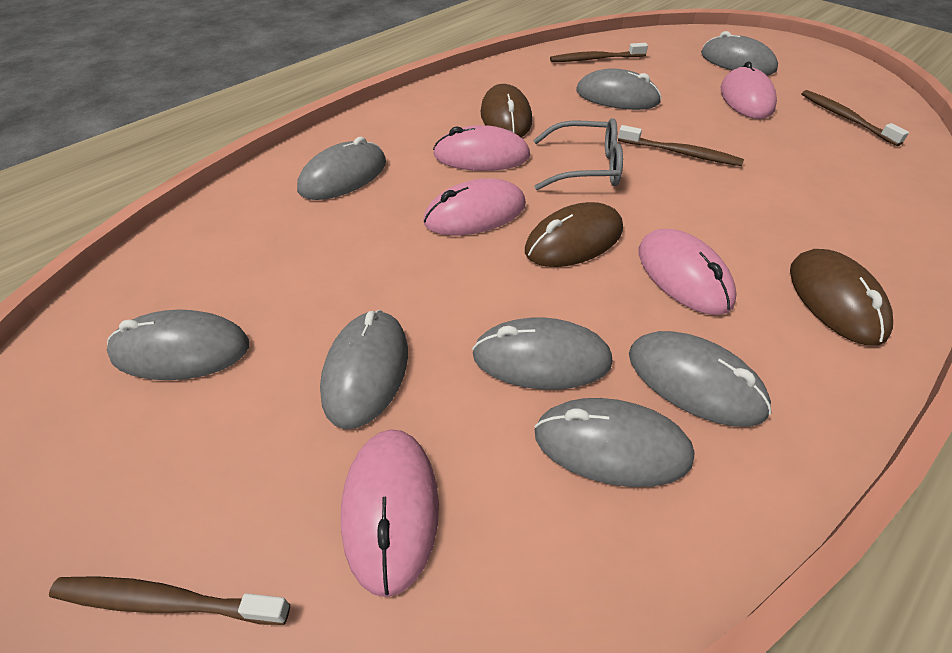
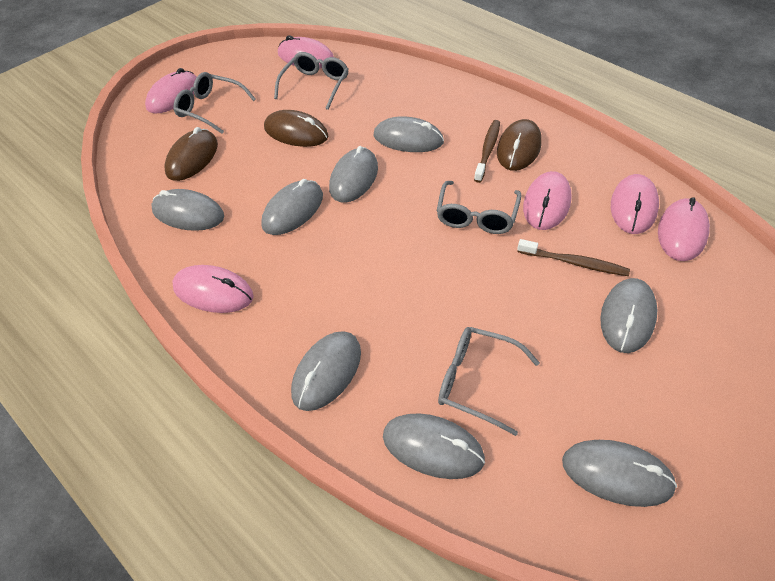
brown toothbrush: 4 -> 2
grey glasses: 1 -> 4
pink mouse: 5 -> 6

